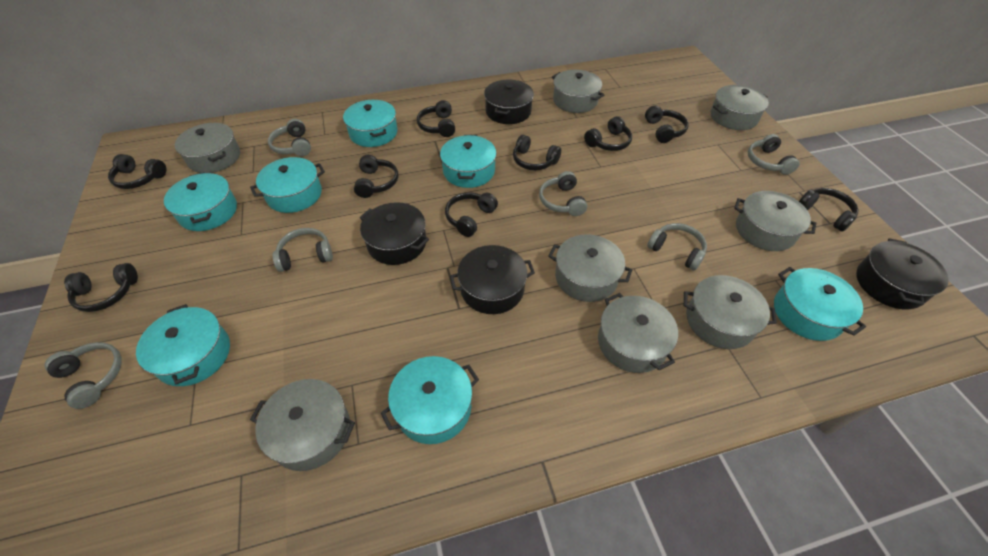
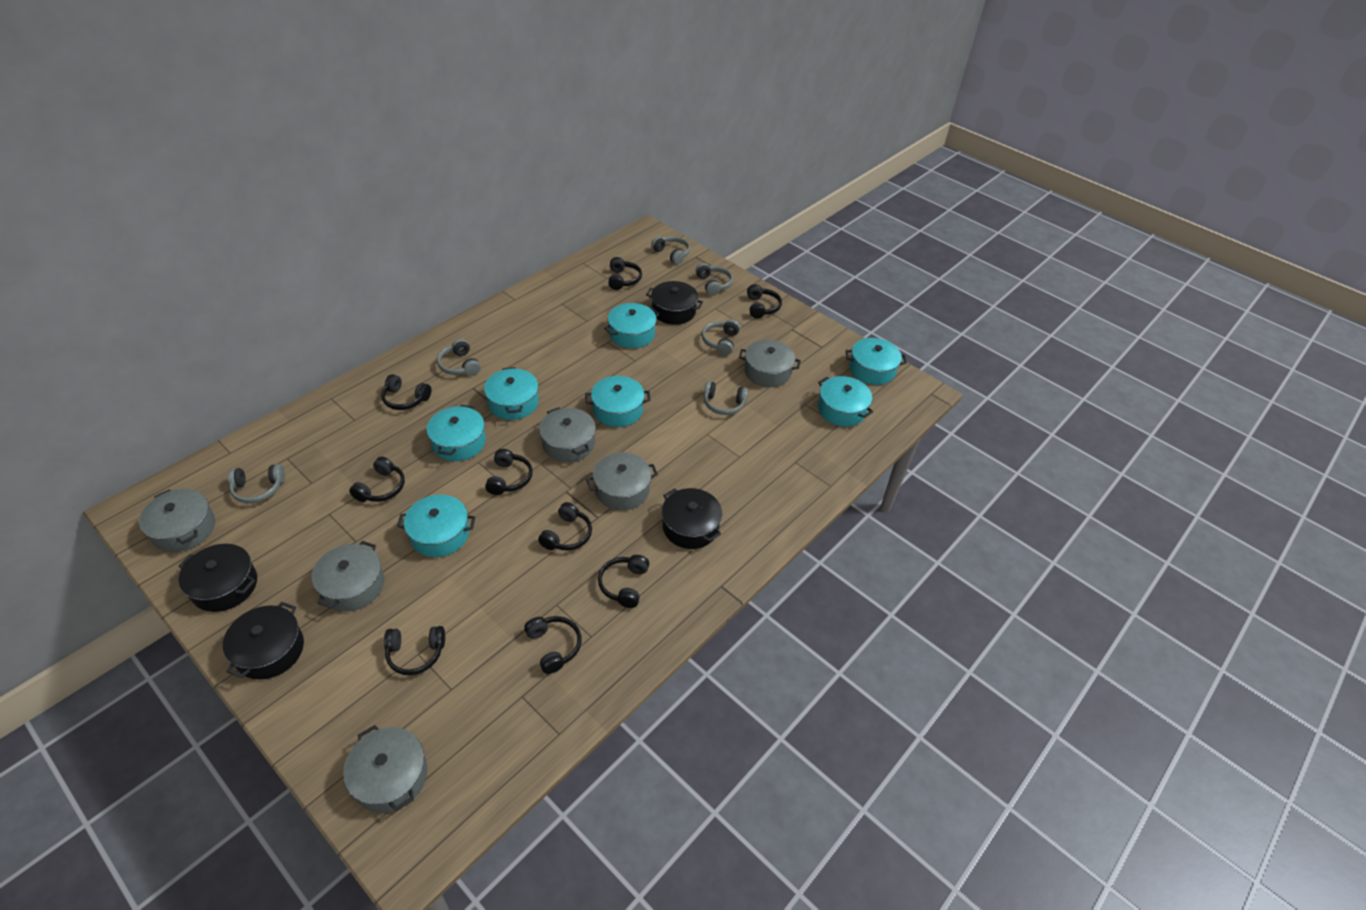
grey pot: 8 -> 6

